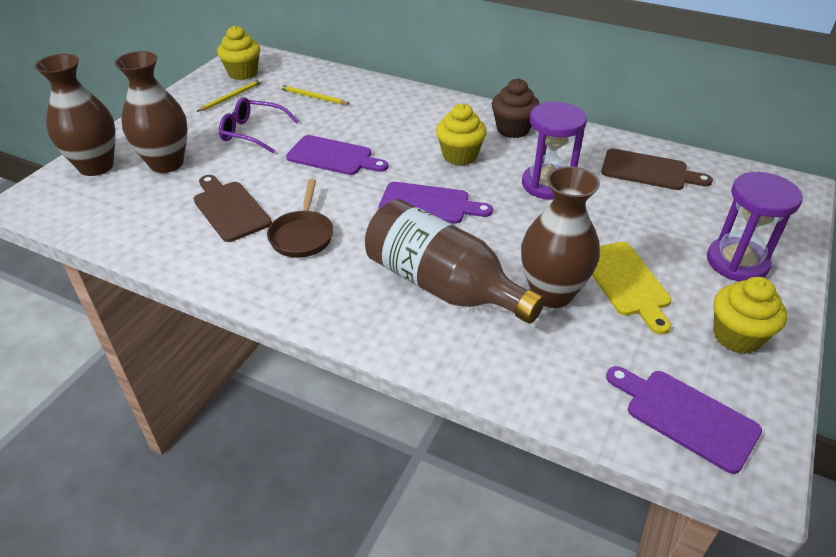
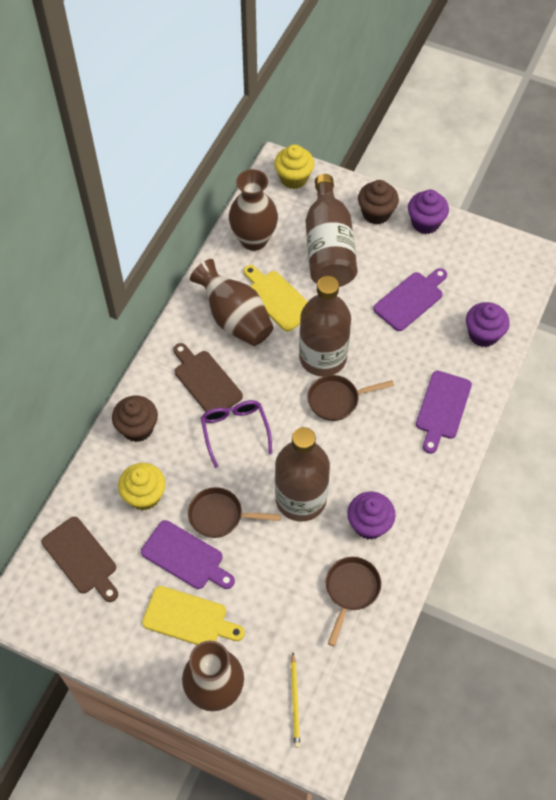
brown bottle: 1 -> 3
brown cupcake: 1 -> 2
brown pan: 1 -> 3
purple cupcake: 0 -> 3
purple hourglass: 2 -> 0
yellow cupcake: 3 -> 2
yellow cutting board: 1 -> 2
yellow pencil: 2 -> 1

